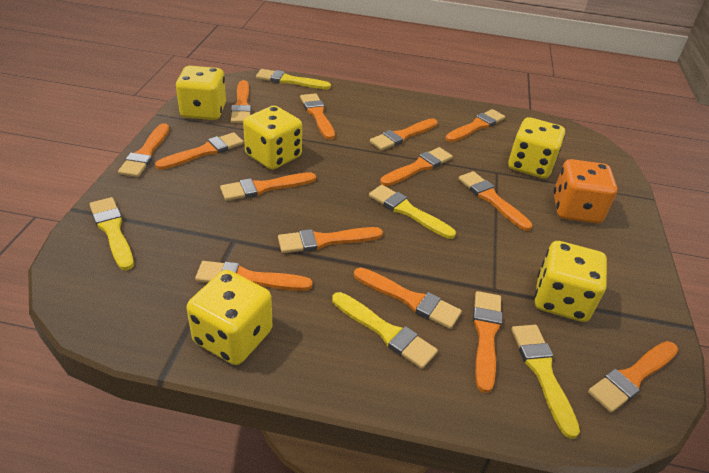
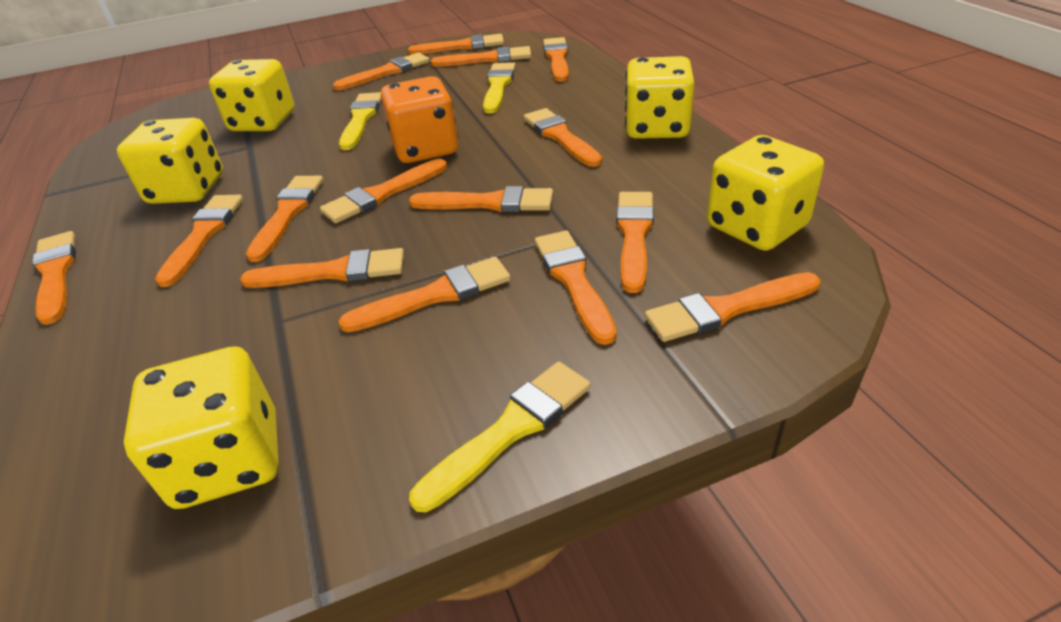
orange brush: 14 -> 15
yellow brush: 5 -> 3

